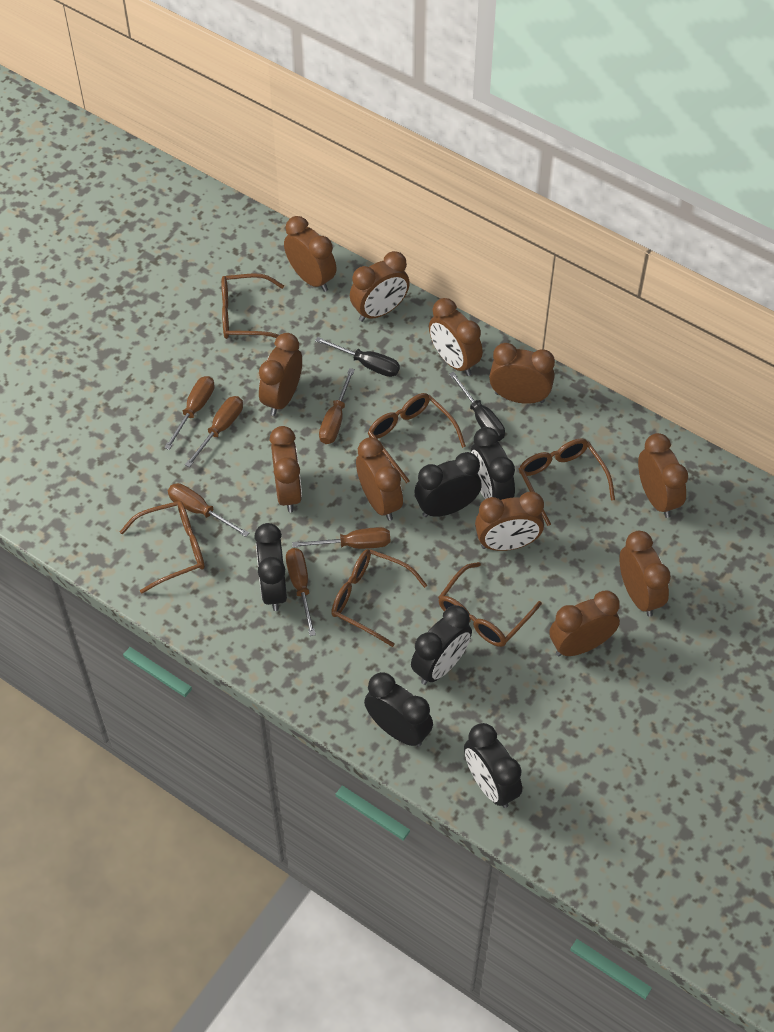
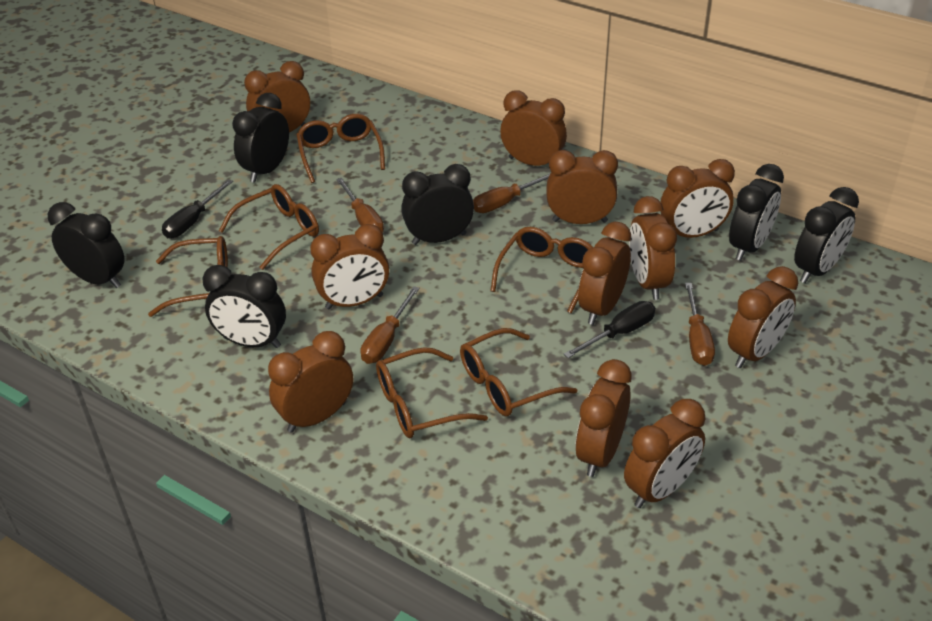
brown screwdriver: 6 -> 4

